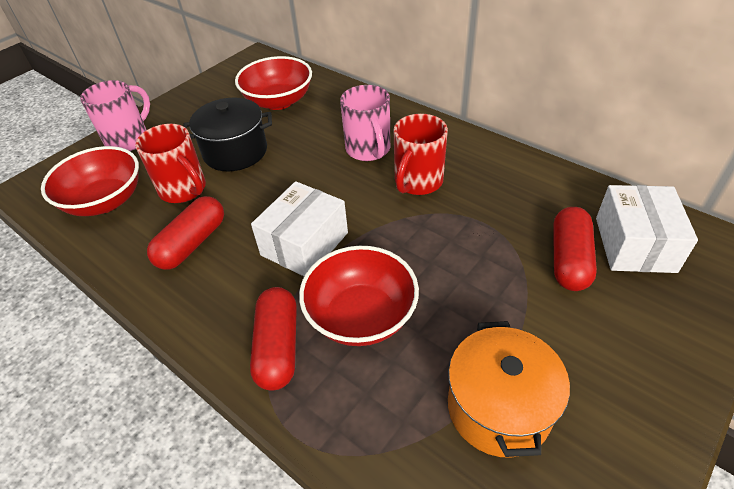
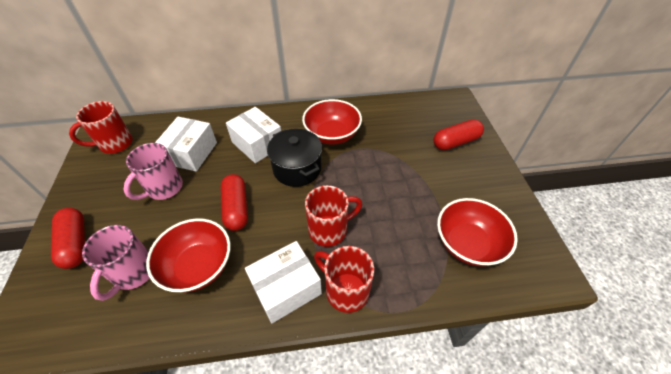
orange pot: 1 -> 0
red mug: 2 -> 3
white box: 2 -> 3

